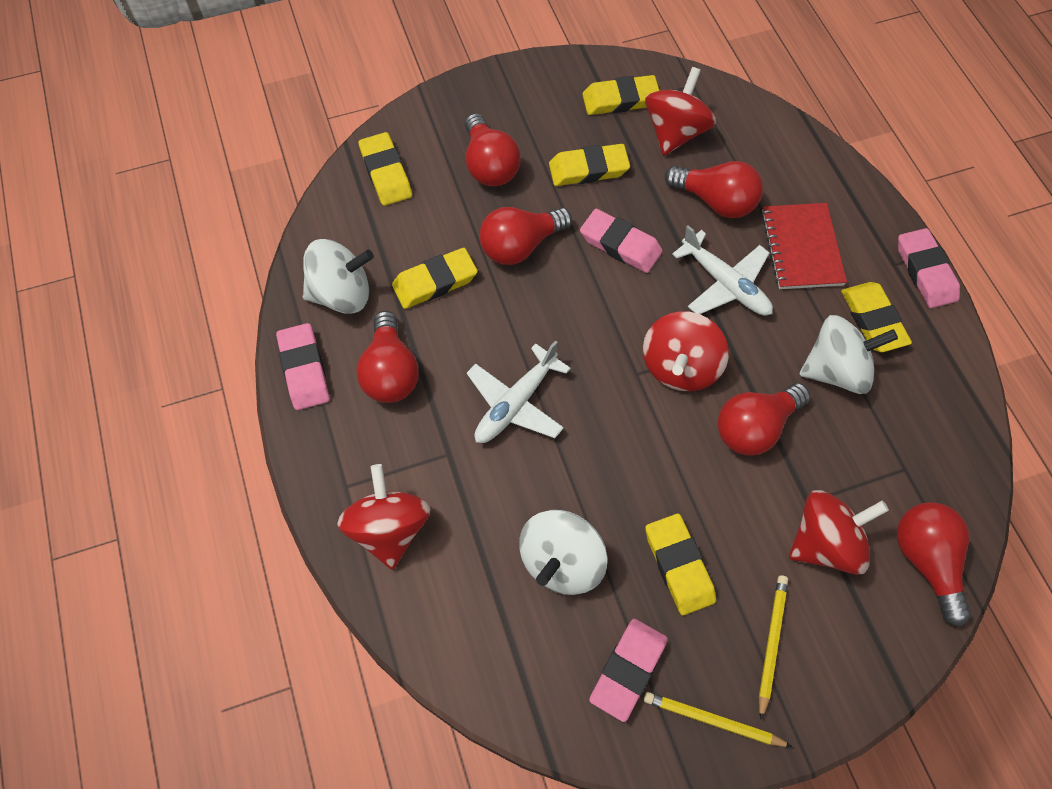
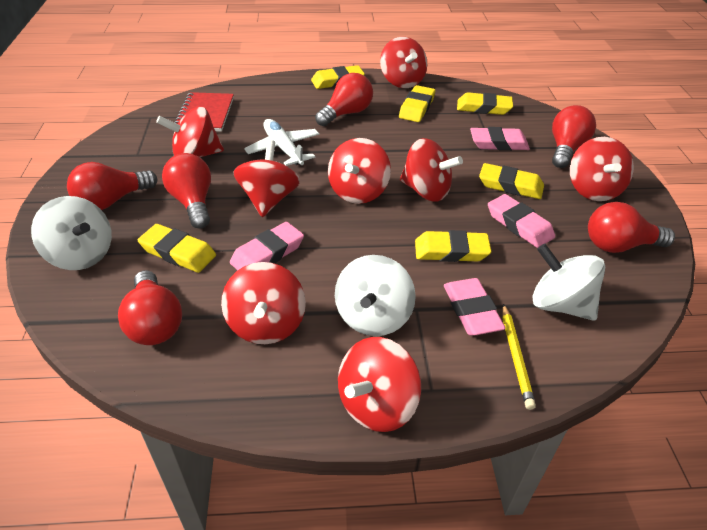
red spinning top: 4 -> 8
white plane: 2 -> 1
yellow pencil: 2 -> 1

